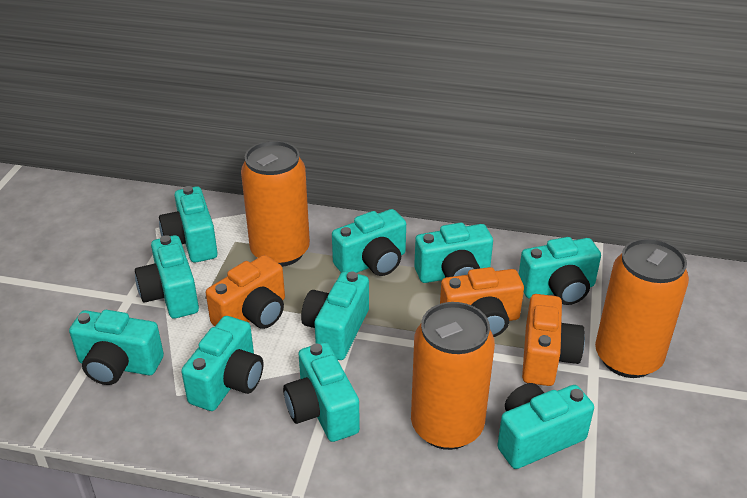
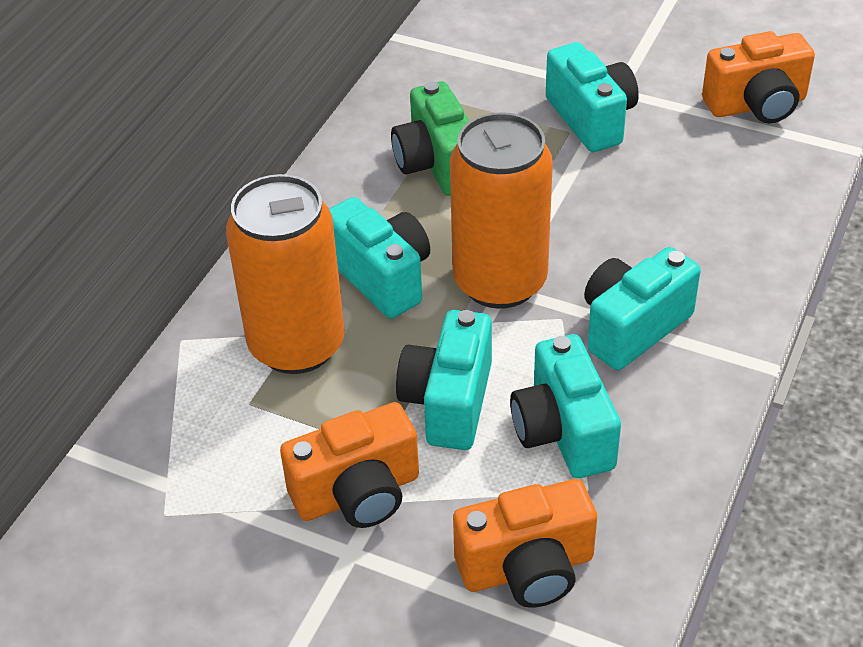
green camera: 0 -> 1
orange can: 3 -> 2
turquoise camera: 10 -> 5

